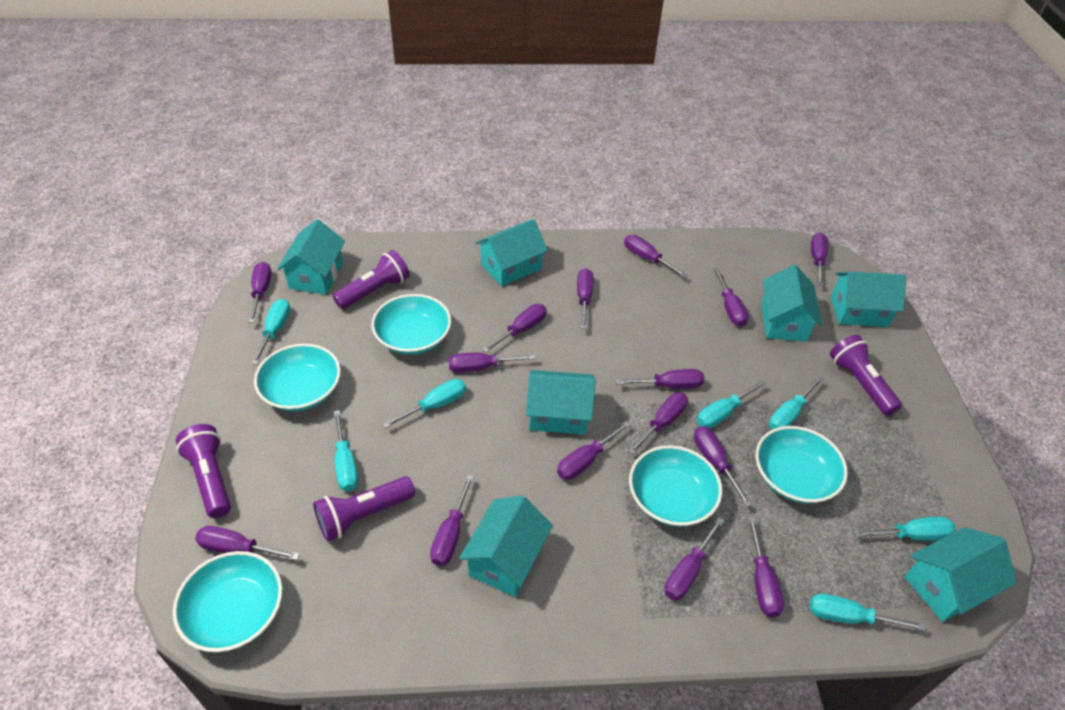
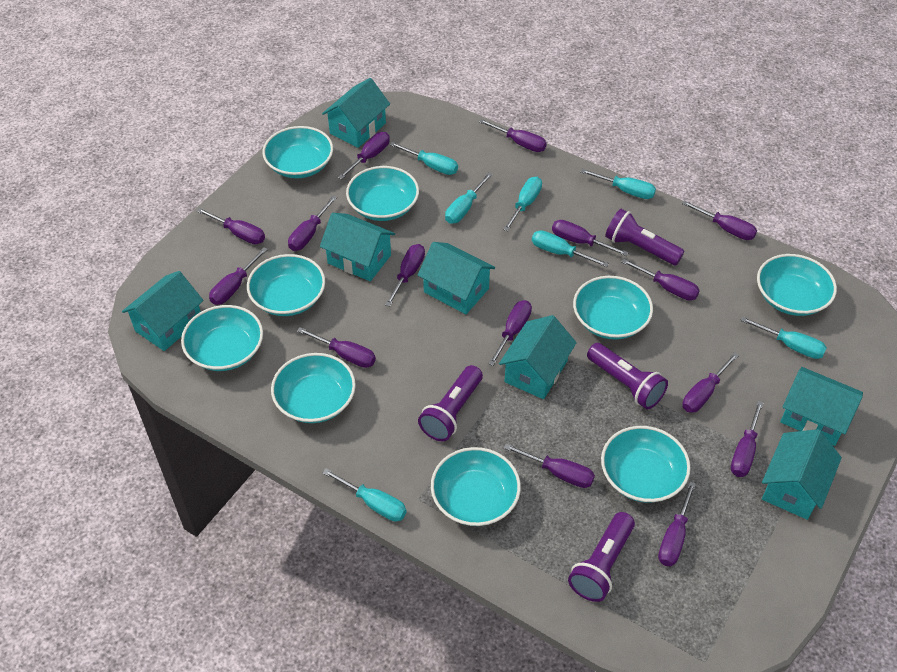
turquoise bowl: 5 -> 9

